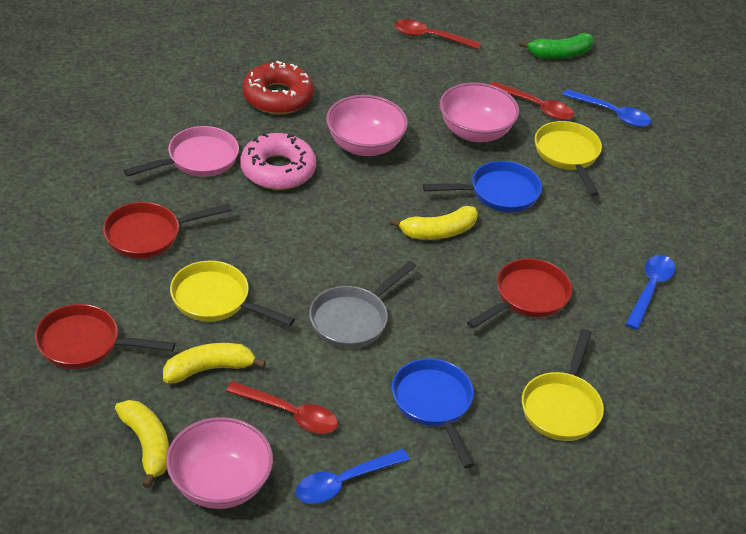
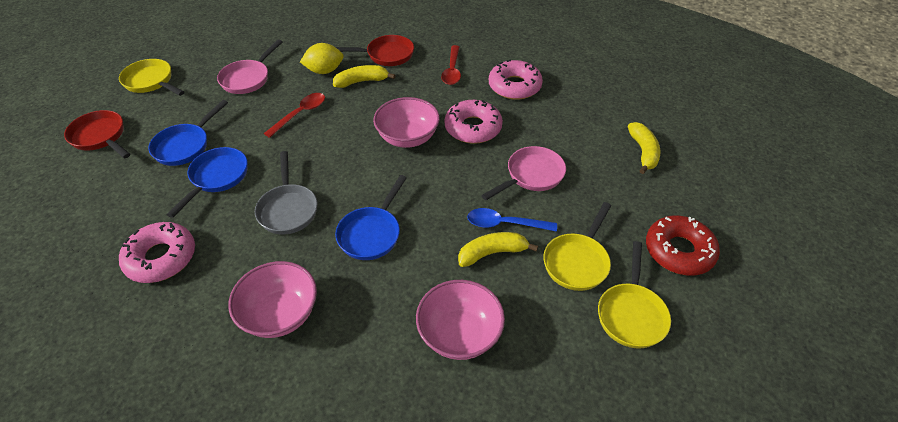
blue pan: 2 -> 3
blue spoon: 3 -> 1
green banana: 1 -> 0
pink donut: 1 -> 3
pink pan: 1 -> 2
red pan: 3 -> 2
red spoon: 3 -> 2
yellow lemon: 0 -> 1

